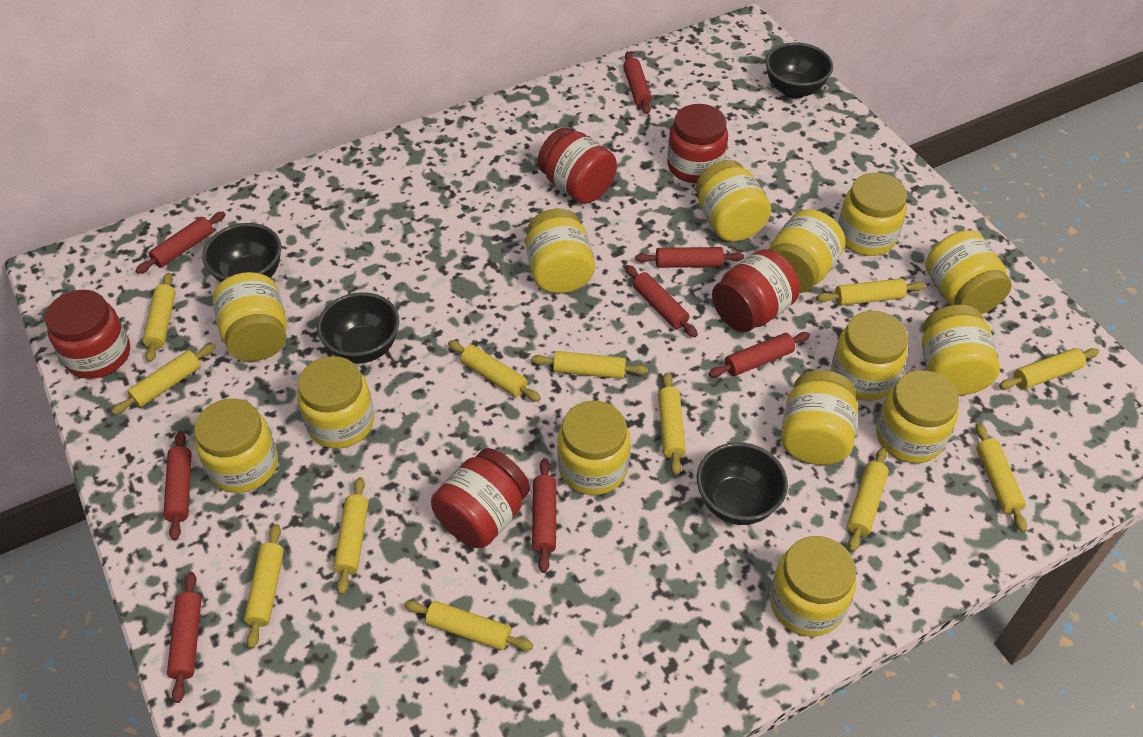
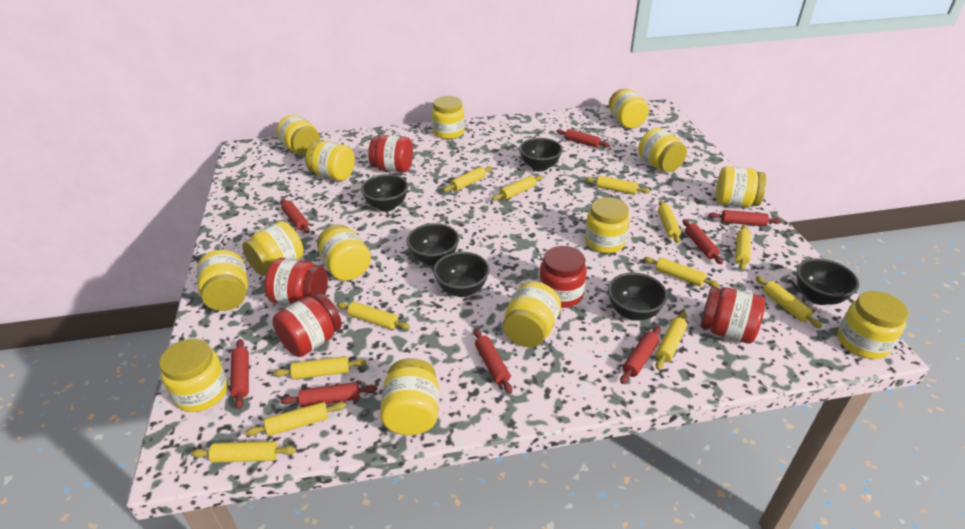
black bowl: 4 -> 6

